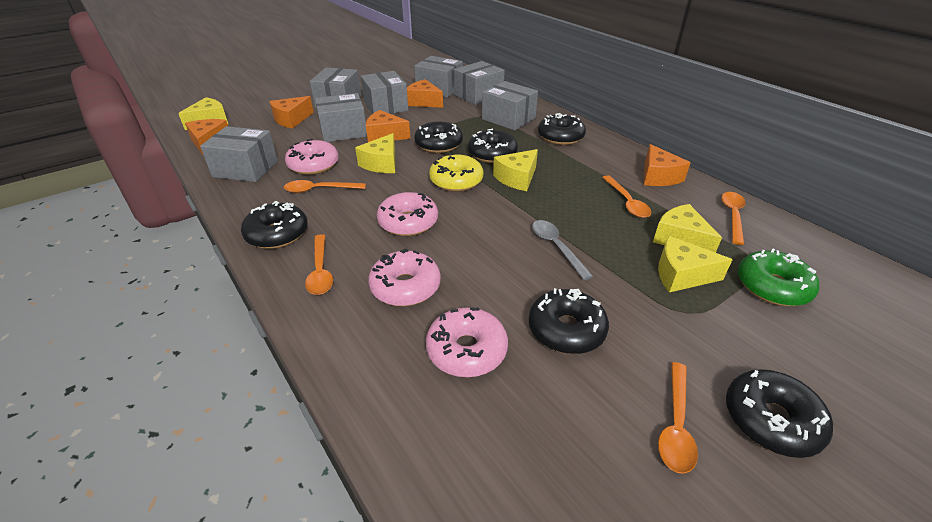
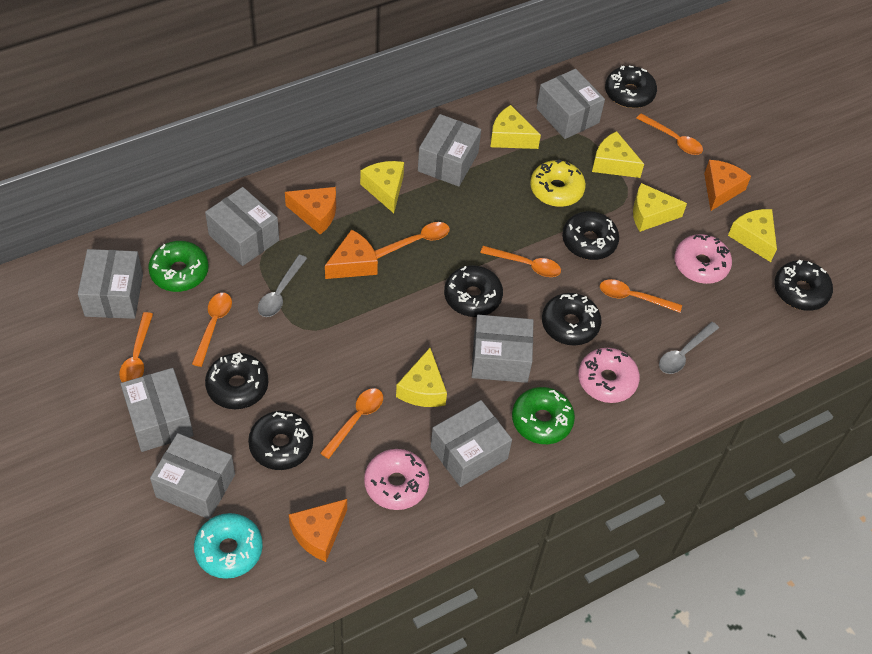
black donut: 6 -> 7
green donut: 1 -> 2
grey box: 7 -> 8
grey spoon: 1 -> 2
orange cheese: 5 -> 4
orange spoon: 5 -> 7
pink donut: 4 -> 3
turquoise donut: 0 -> 1
yellow cheese: 5 -> 6

